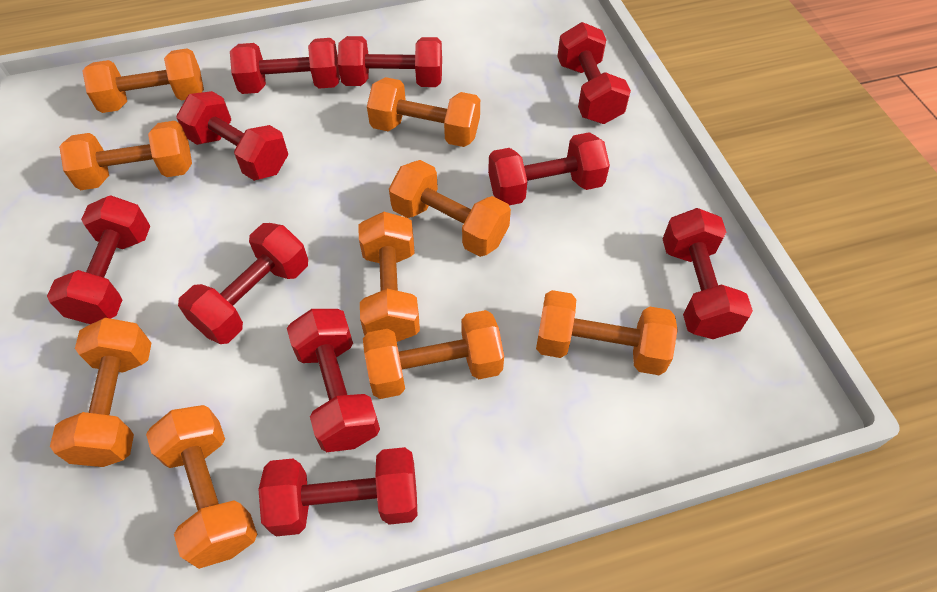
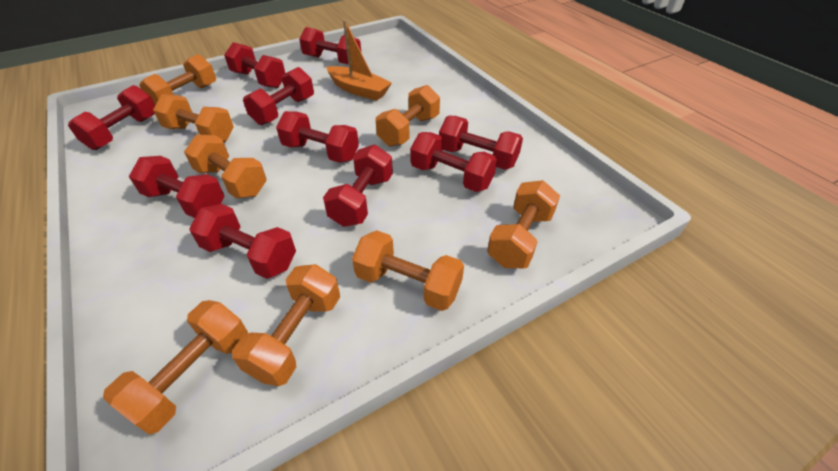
orange boat: 0 -> 1
orange dumbbell: 9 -> 8

